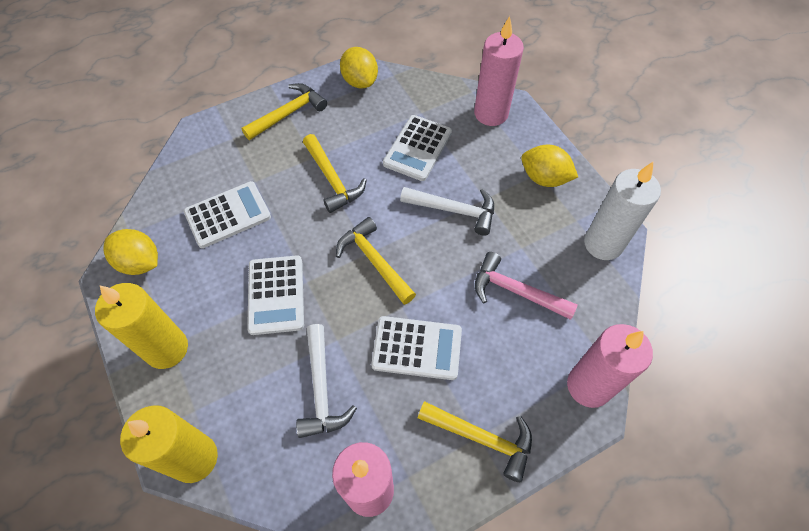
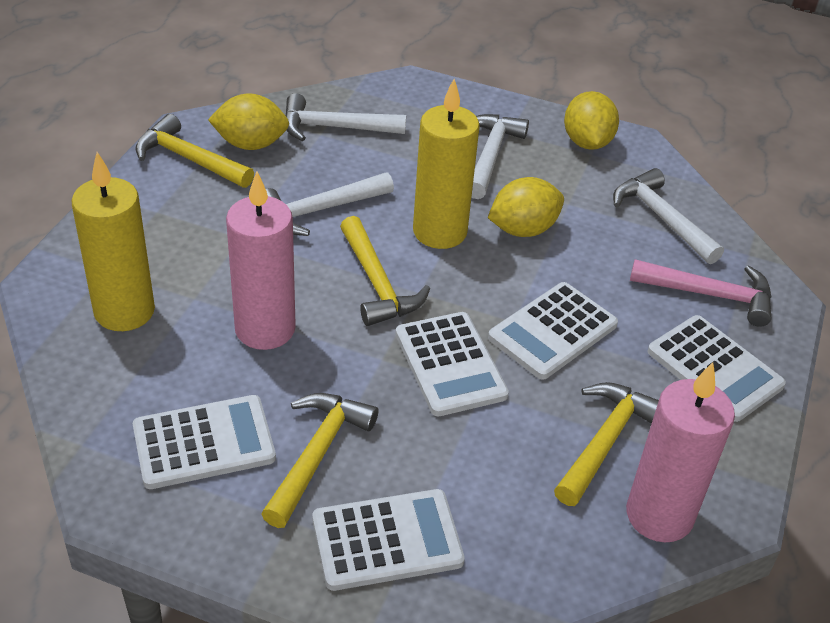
pink candle: 3 -> 2
white calculator: 4 -> 5
white candle: 1 -> 0
white hammer: 2 -> 4

